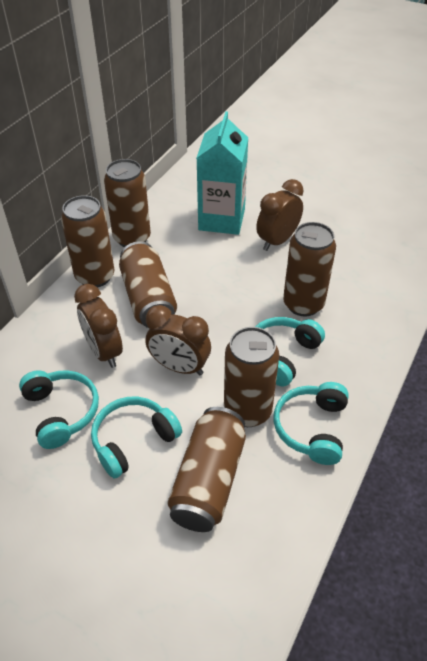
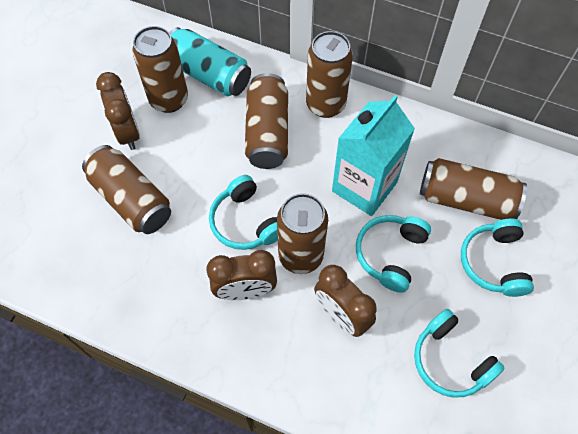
turquoise can: 0 -> 1

